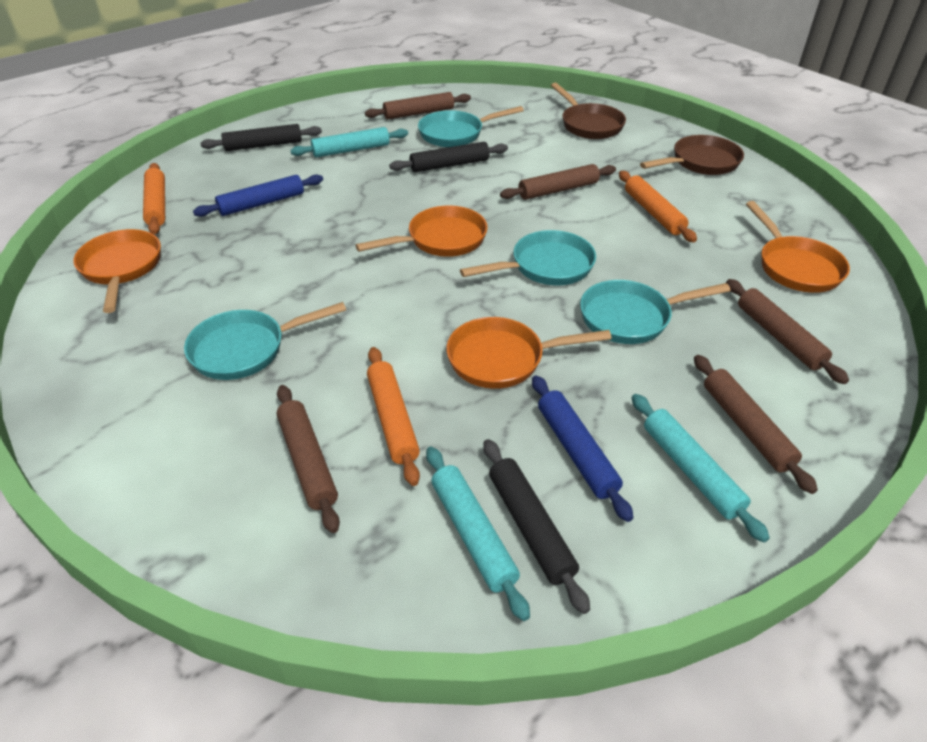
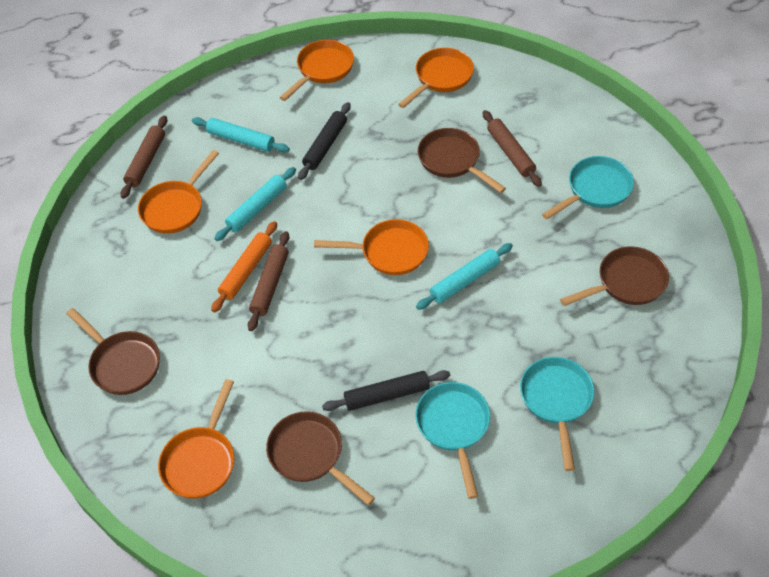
black rolling pin: 3 -> 2
blue rolling pin: 2 -> 0
brown pan: 2 -> 4
brown rolling pin: 5 -> 3
orange pan: 4 -> 5
orange rolling pin: 3 -> 1
turquoise pan: 4 -> 3

